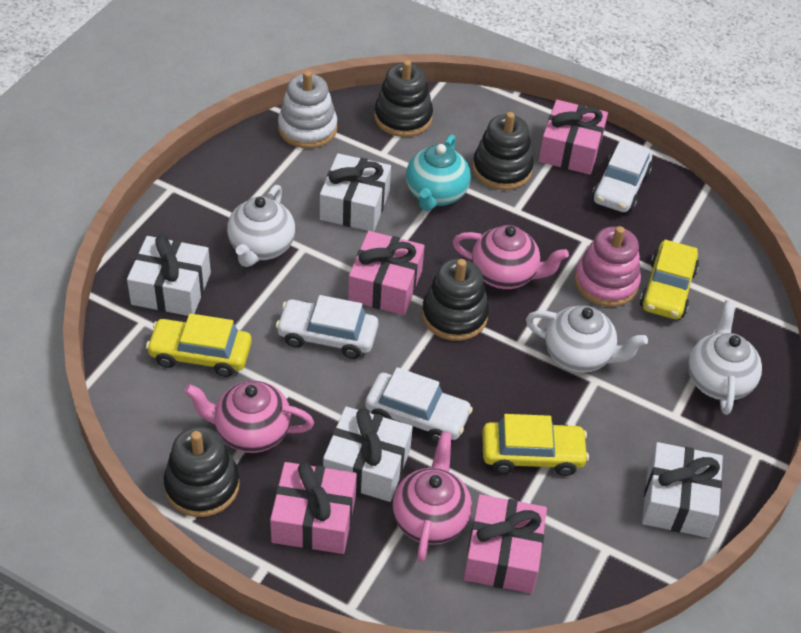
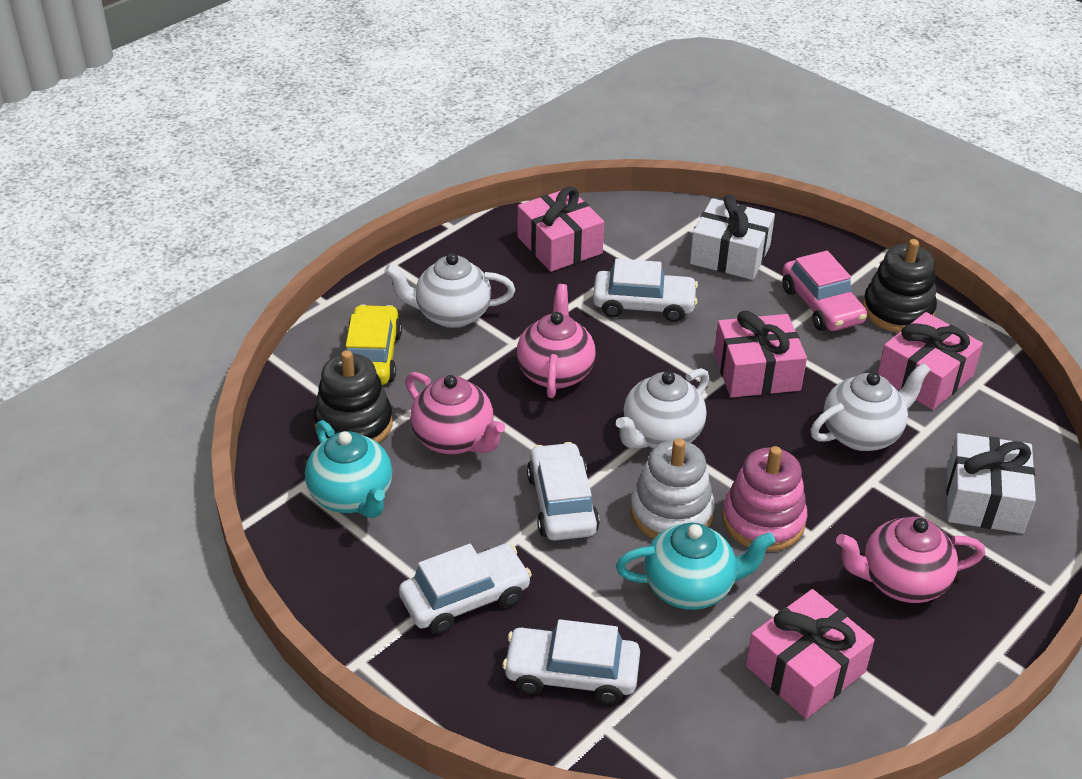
black stacking toy: 4 -> 2
pink car: 0 -> 1
turquoise teapot: 1 -> 2
white car: 3 -> 4
white gift: 4 -> 2
yellow car: 3 -> 1

